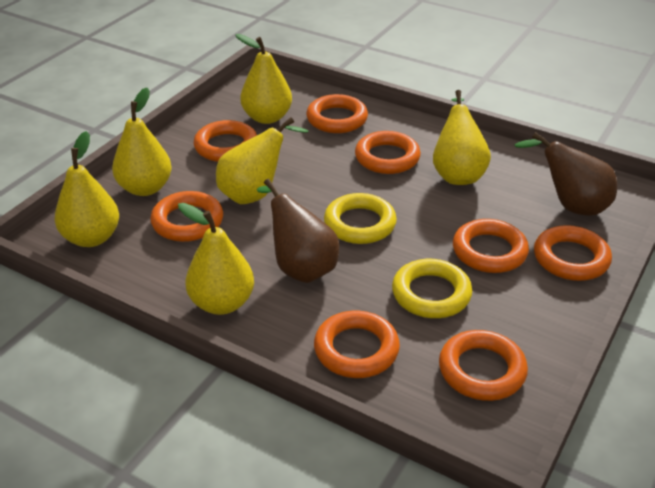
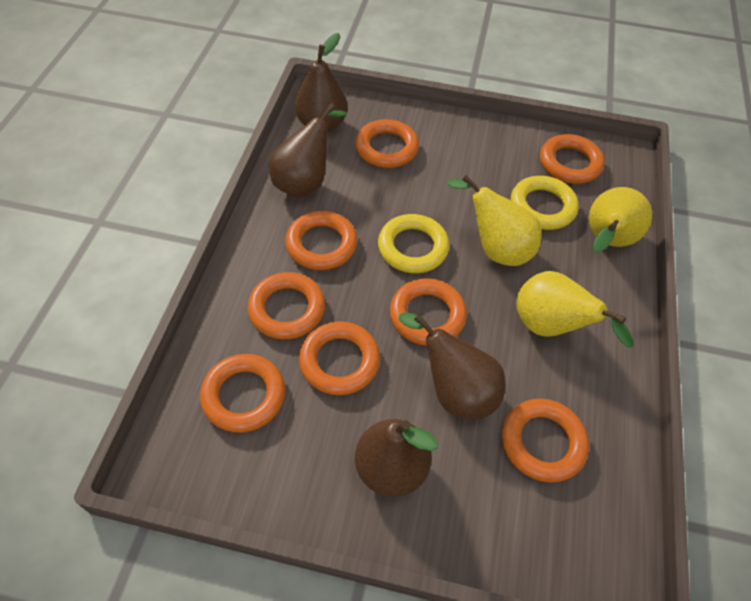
brown pear: 2 -> 4
yellow pear: 6 -> 3

